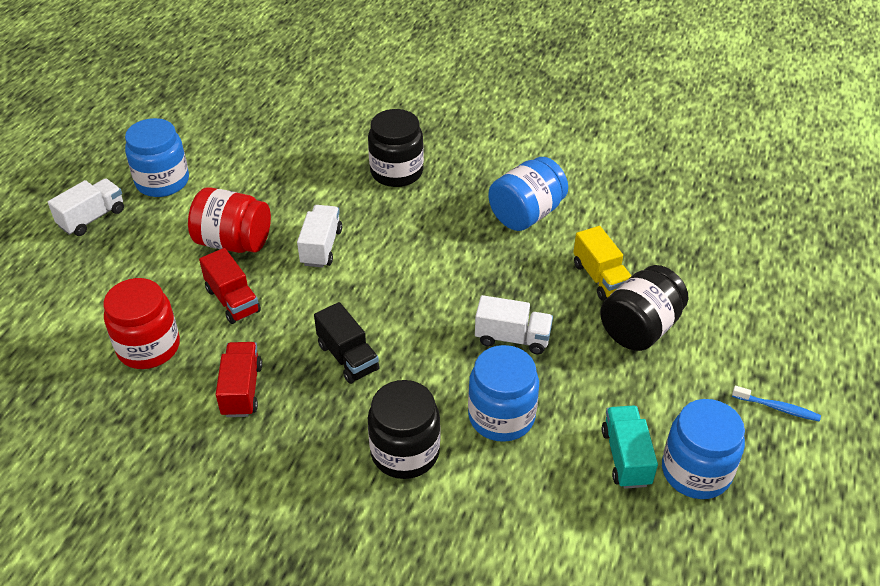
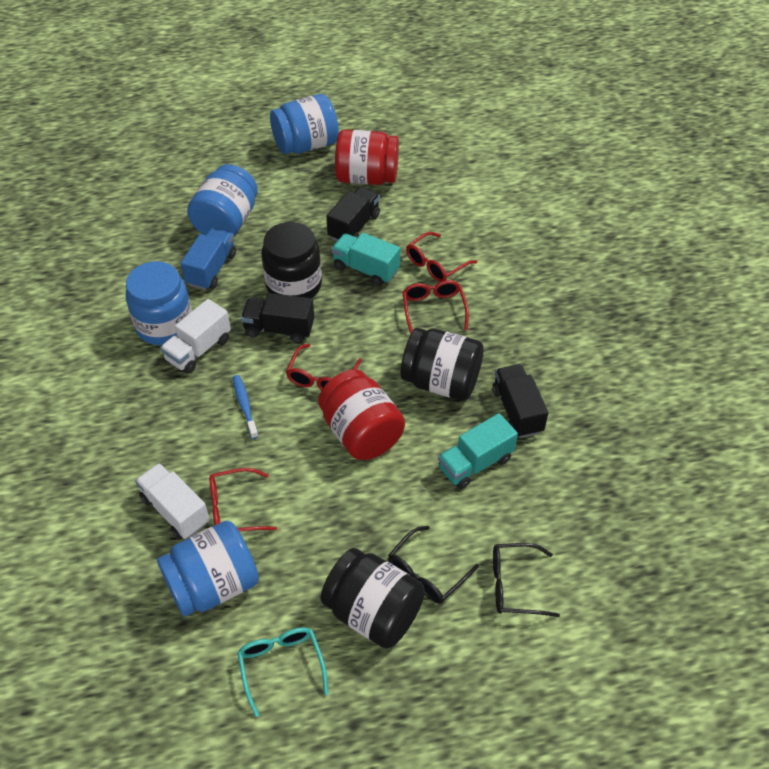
black glasses: 0 -> 2
black truck: 1 -> 3
blue truck: 0 -> 1
red glasses: 0 -> 4
red truck: 2 -> 0
turquoise glasses: 0 -> 1
turquoise truck: 1 -> 2
white truck: 3 -> 2
yellow truck: 1 -> 0

